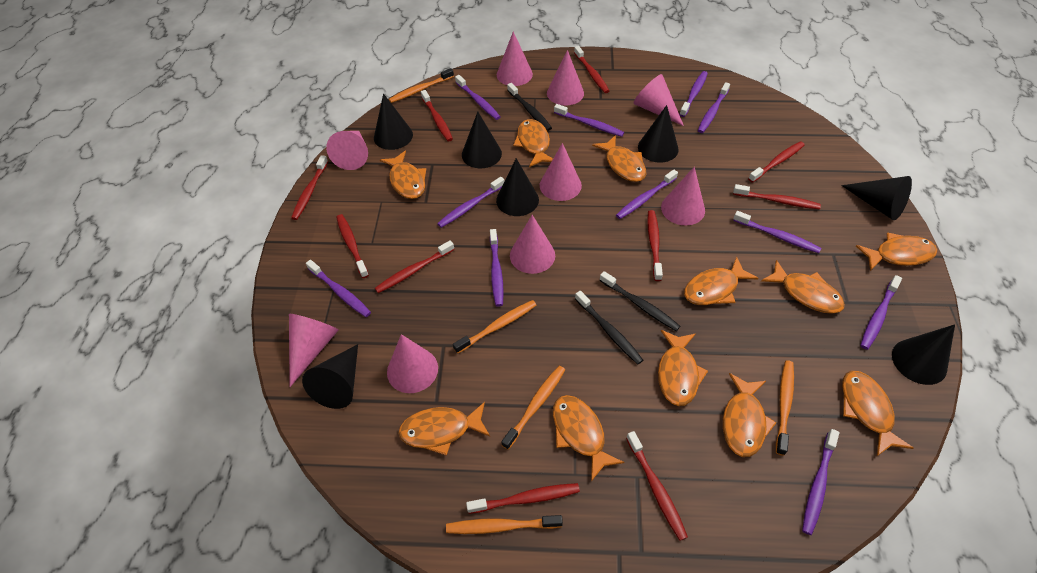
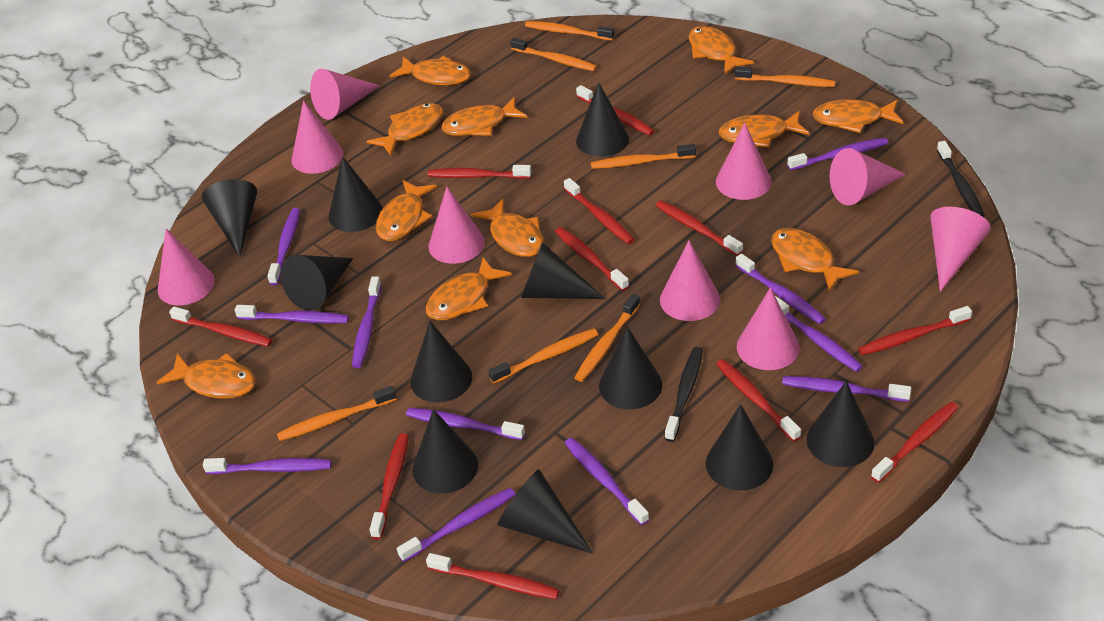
black cone: 7 -> 11
black toothbrush: 3 -> 2
orange toothbrush: 5 -> 7
red toothbrush: 10 -> 11

